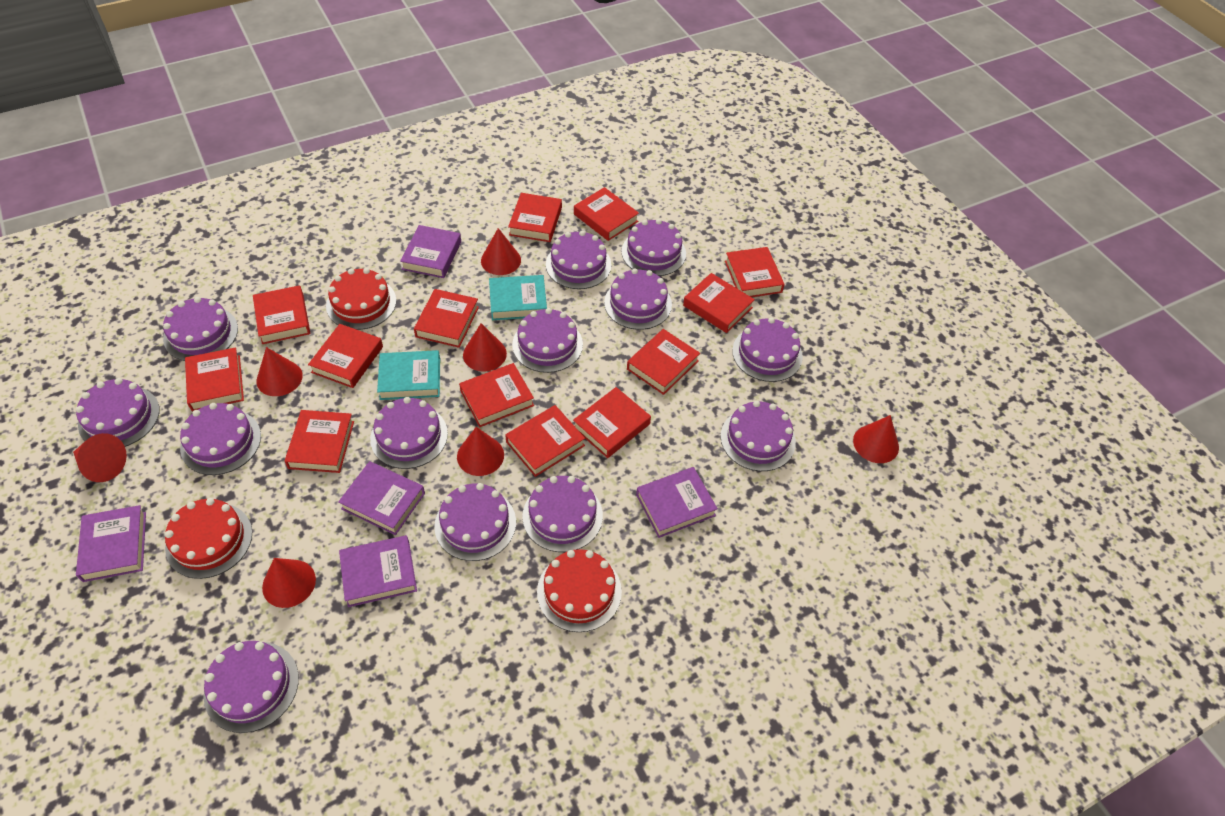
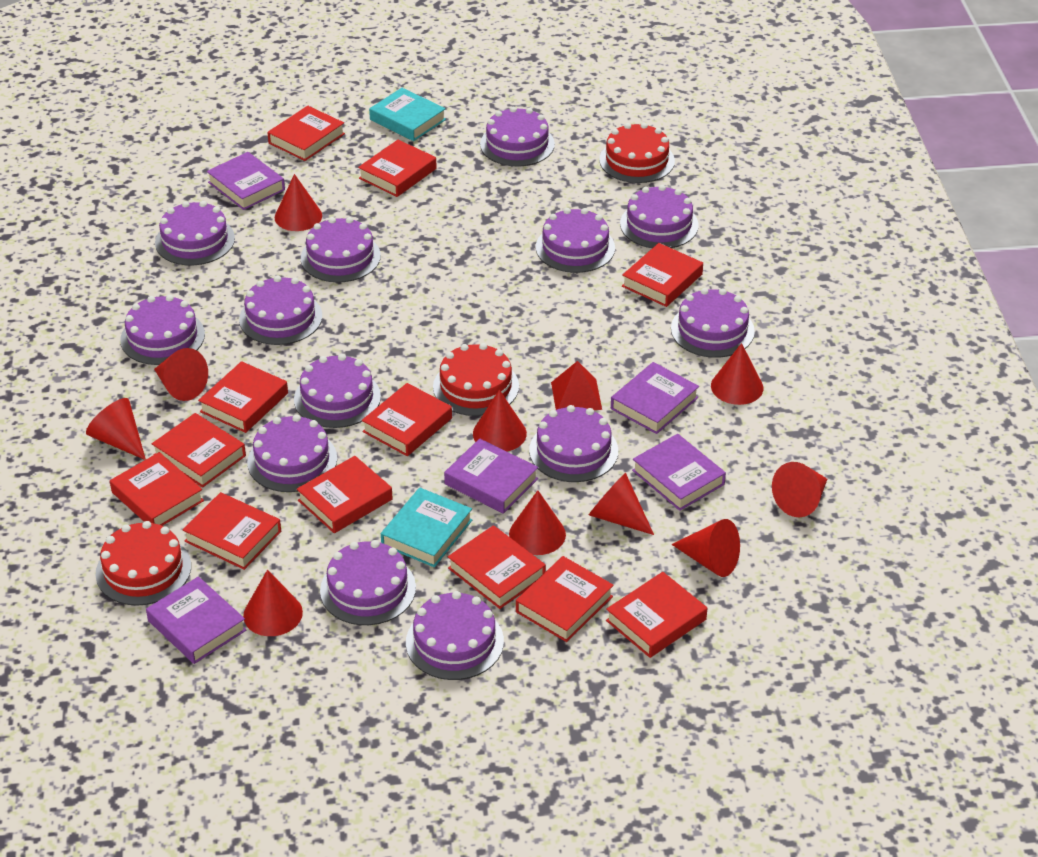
red book: 13 -> 12
red cone: 7 -> 10
red pyramid: 0 -> 1

